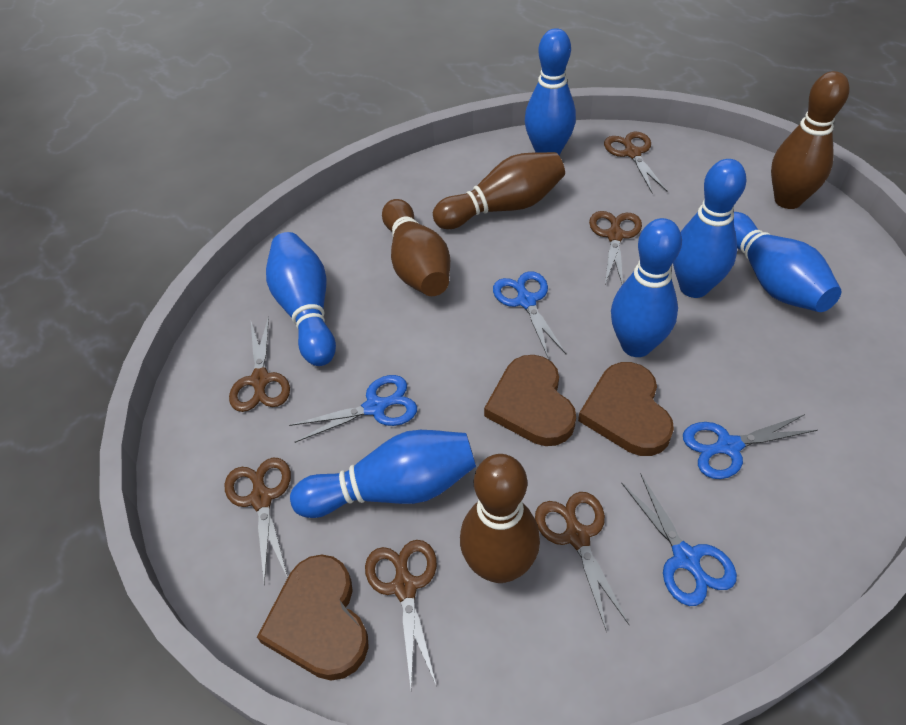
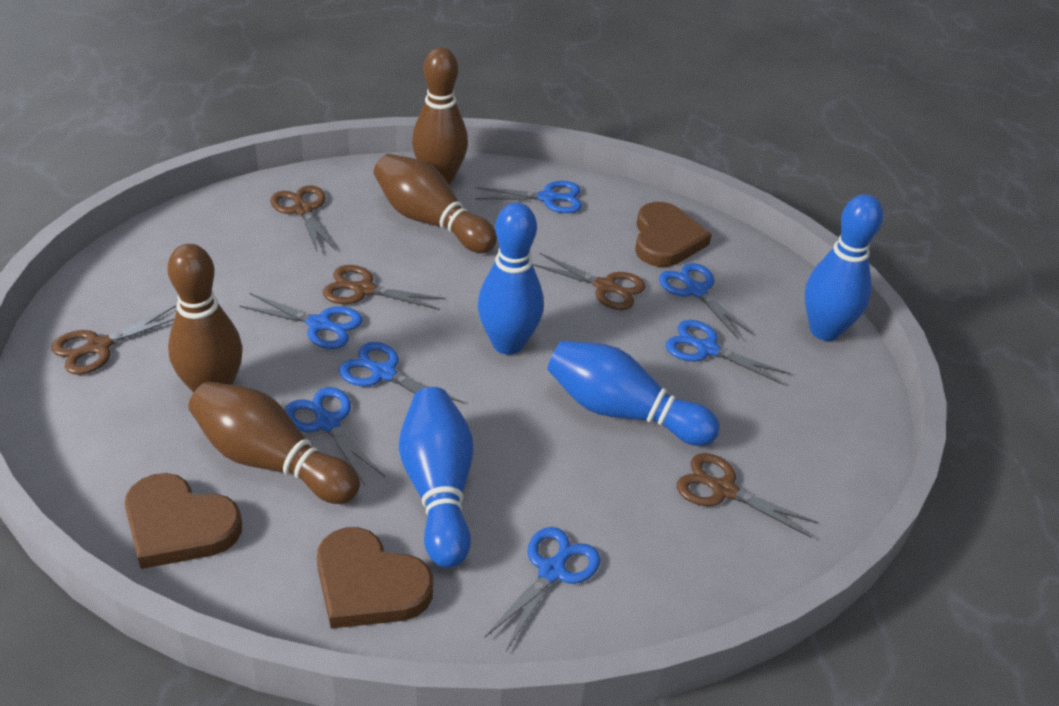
blue bowling pin: 6 -> 4
blue scissors: 4 -> 7
brown scissors: 6 -> 5

